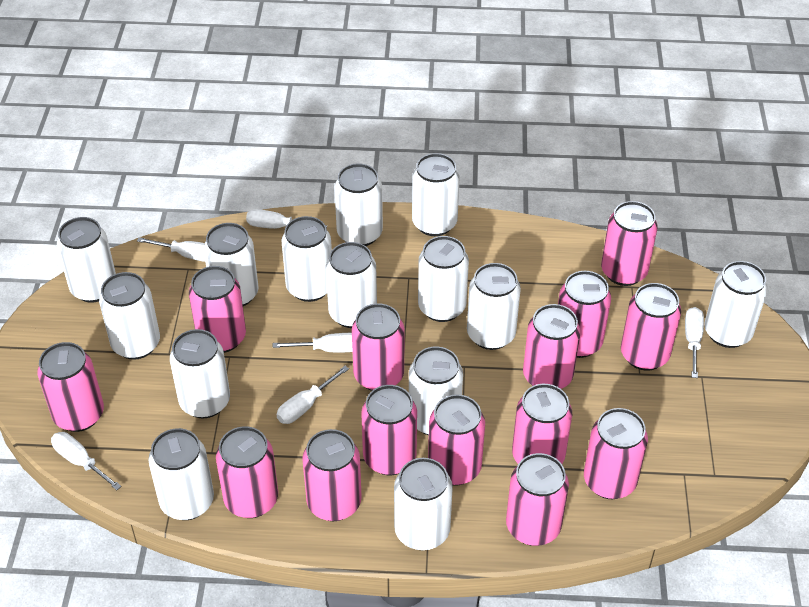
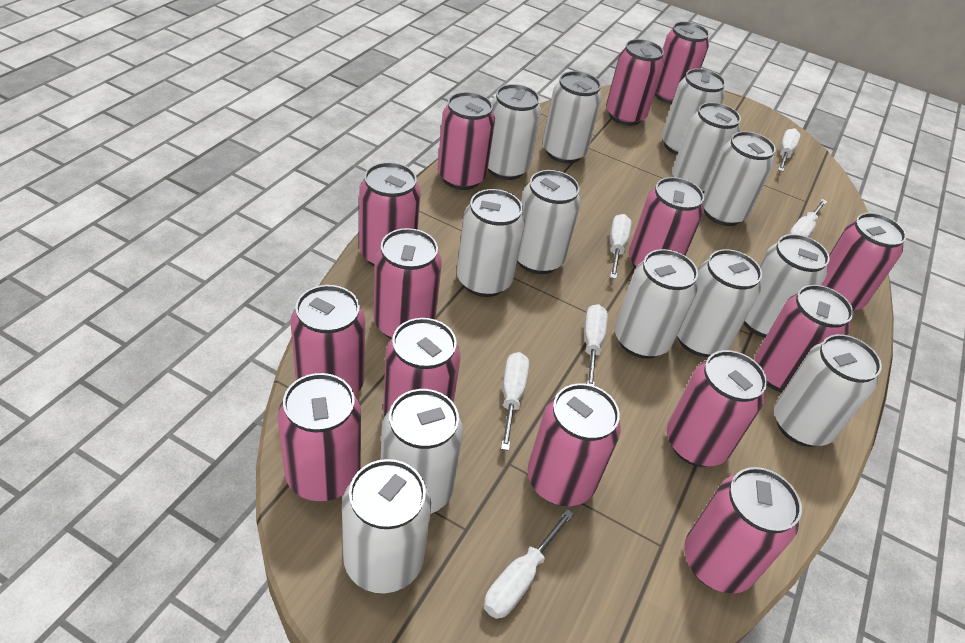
white can: 14 -> 13

